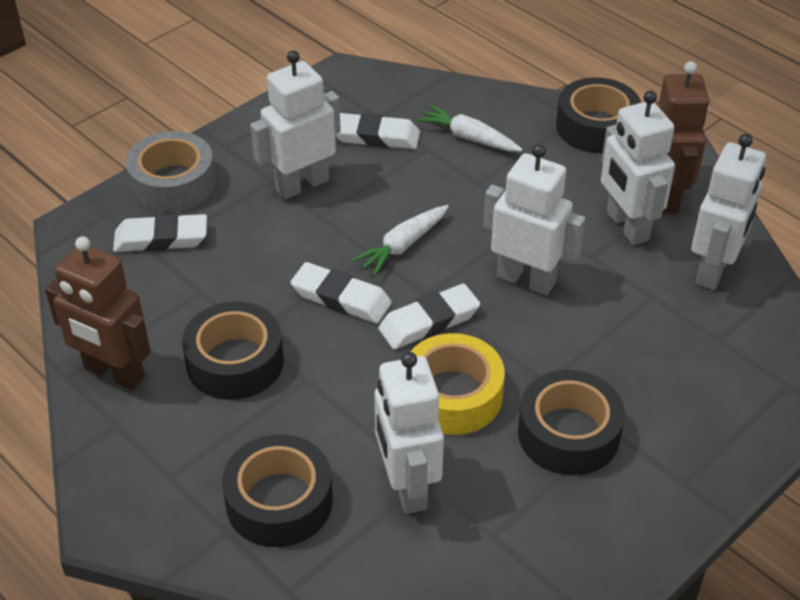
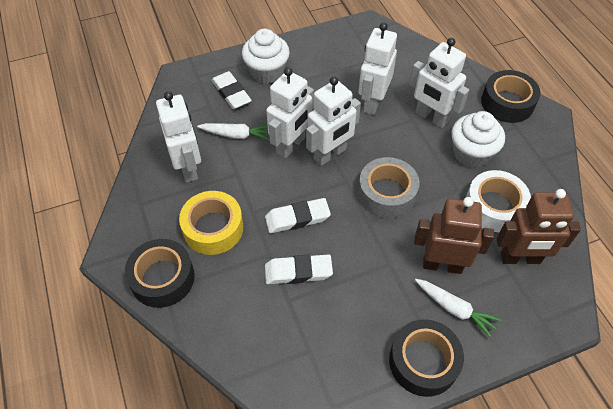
black tape: 4 -> 3
white cupcake: 0 -> 2
white eraser: 4 -> 3
white tape: 0 -> 1

